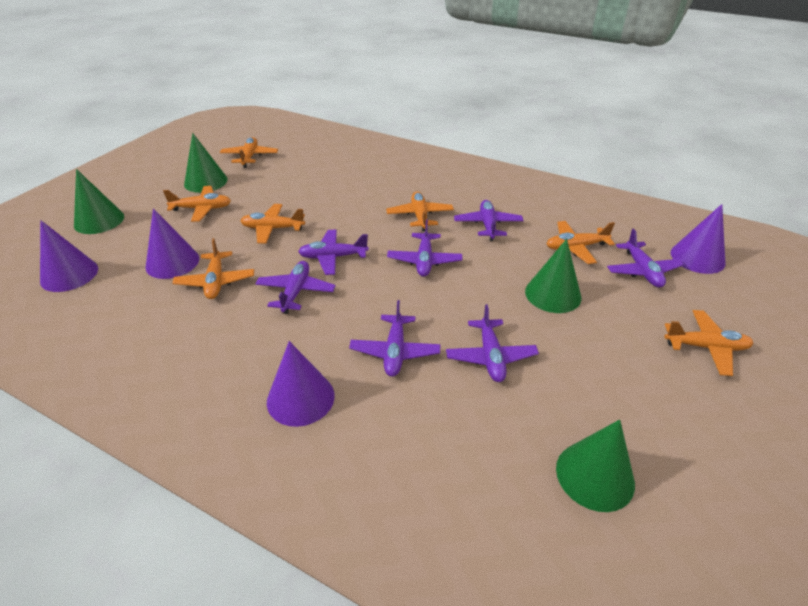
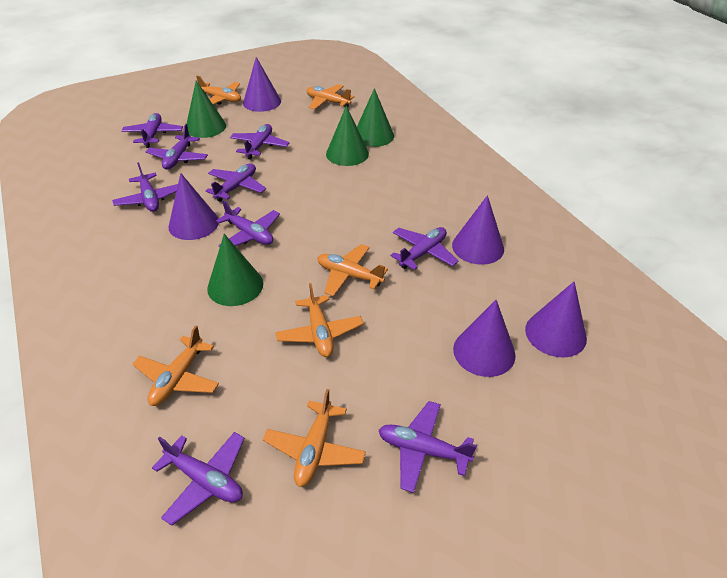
orange plane: 7 -> 6
purple cone: 4 -> 5
purple plane: 7 -> 9

